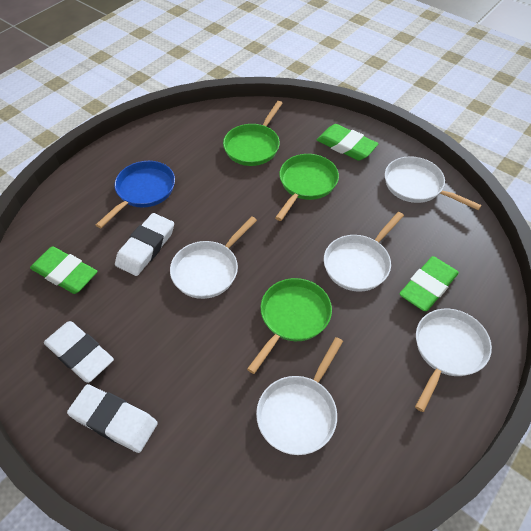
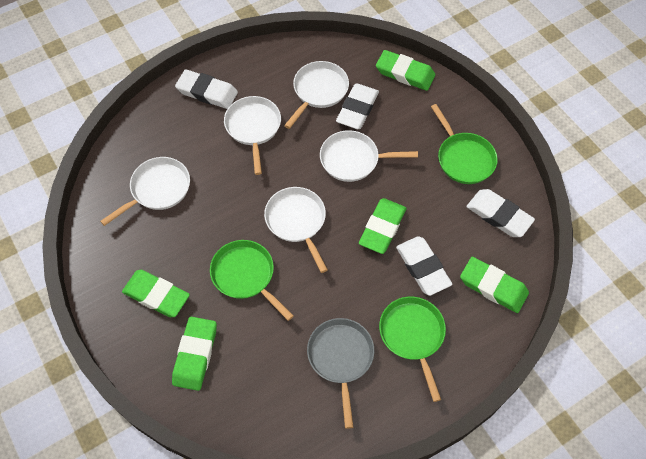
blue pan: 1 -> 0
green eraser: 3 -> 5
grey pan: 0 -> 1
white eraser: 3 -> 4

